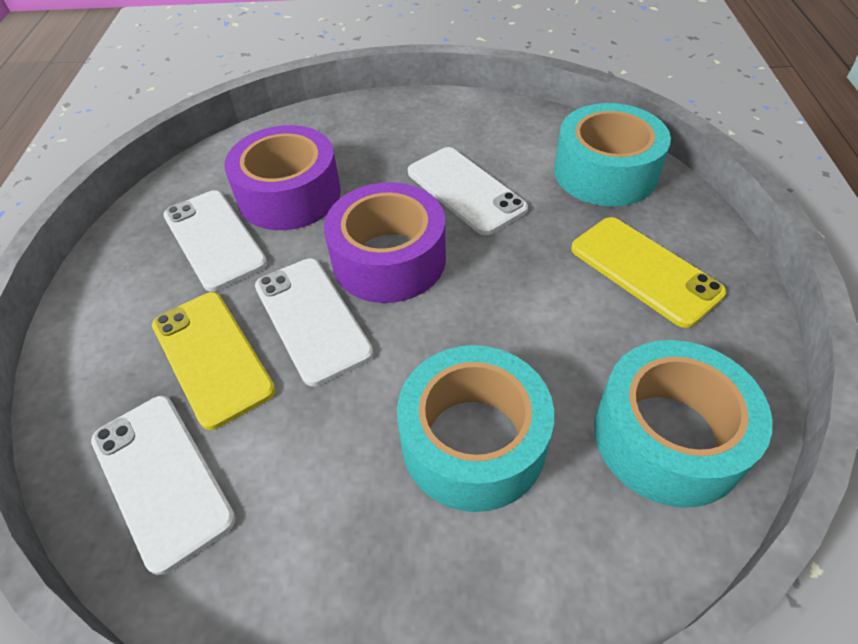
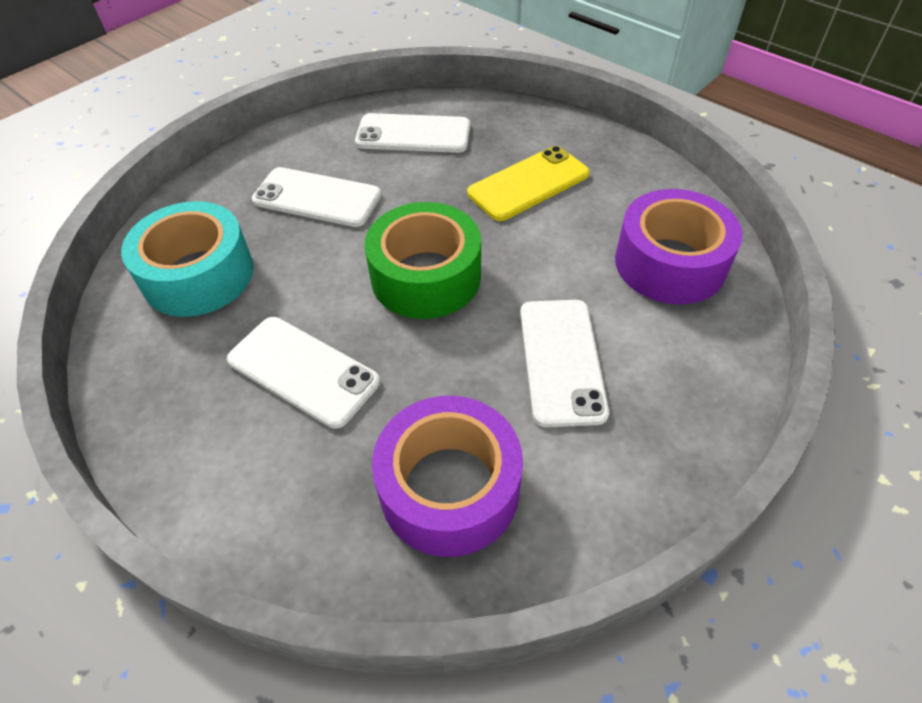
green tape: 0 -> 1
turquoise tape: 3 -> 1
yellow phone: 2 -> 1

